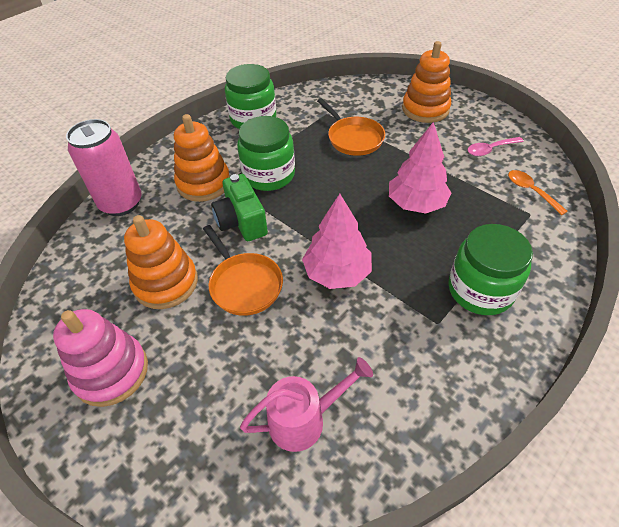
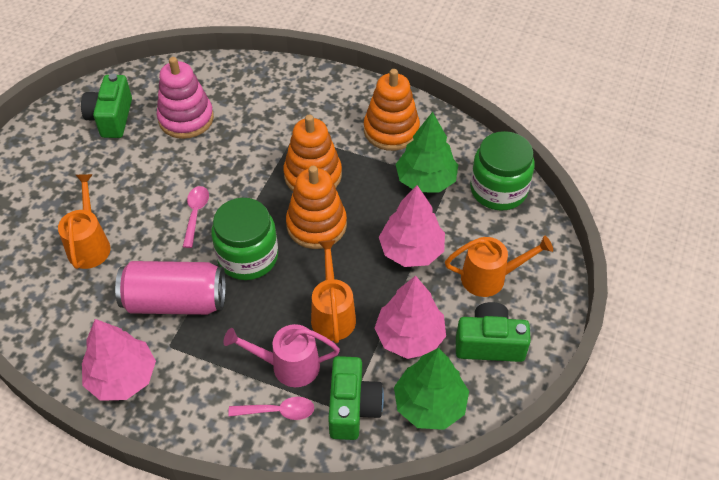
green camera: 1 -> 3
green jar: 3 -> 2
green tree: 0 -> 2
orange pan: 2 -> 0
orange spoon: 1 -> 0
orange watering can: 0 -> 3
pink spoon: 1 -> 2
pink tree: 2 -> 3

